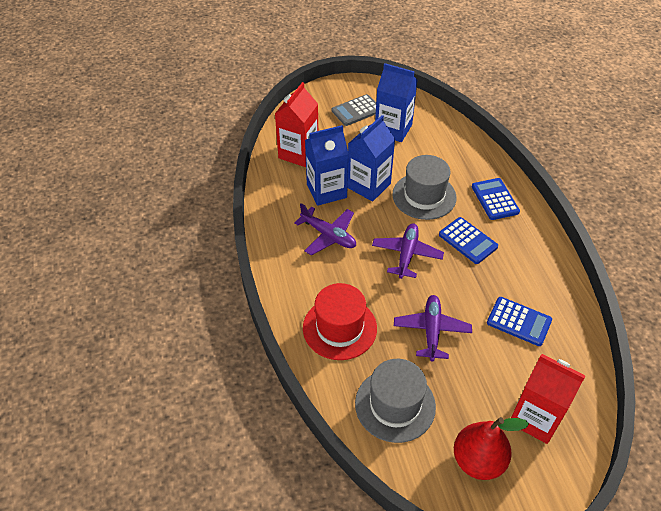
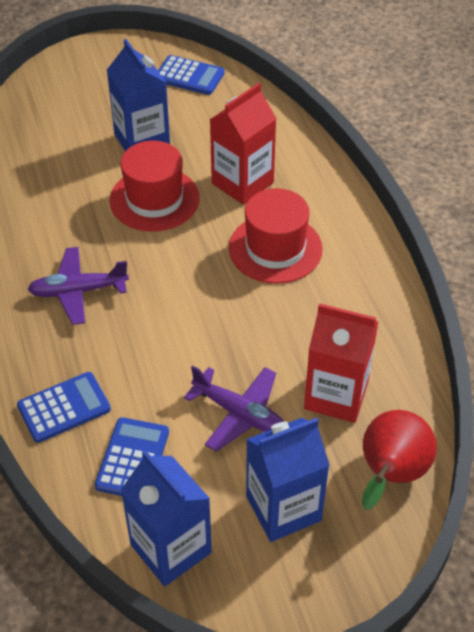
grey calculator: 1 -> 0
grey hat: 2 -> 0
purple plane: 3 -> 2
red hat: 1 -> 2

